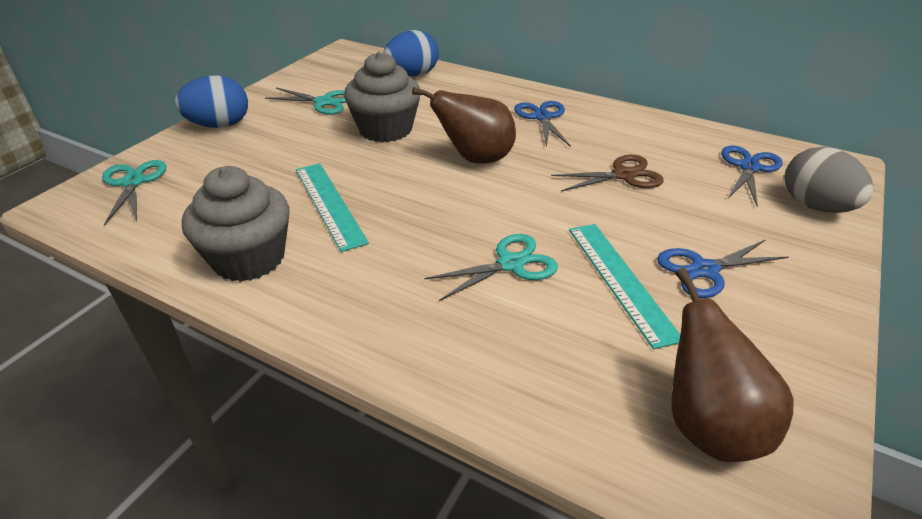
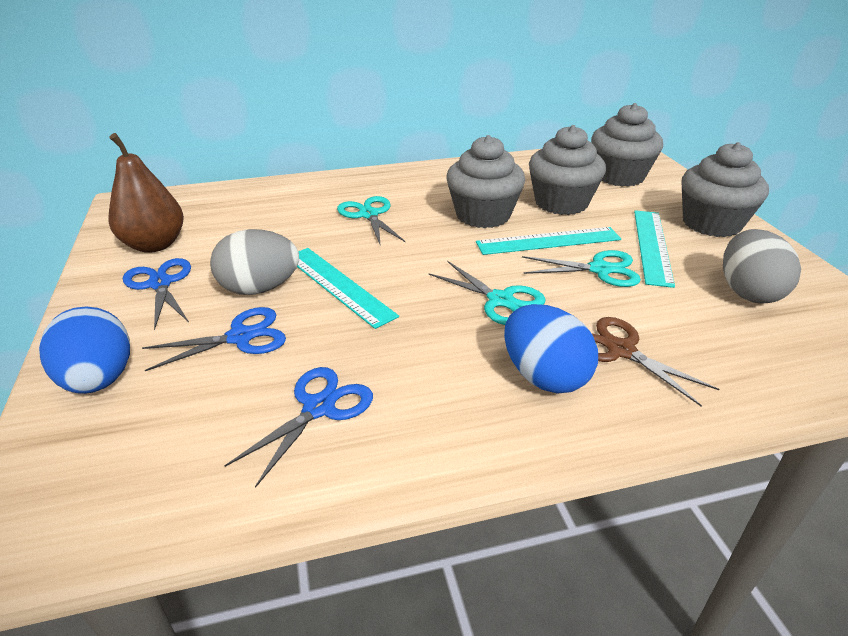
brown pear: 2 -> 1
grey cupcake: 2 -> 4
grey egg: 1 -> 2
turquoise ruler: 2 -> 3

